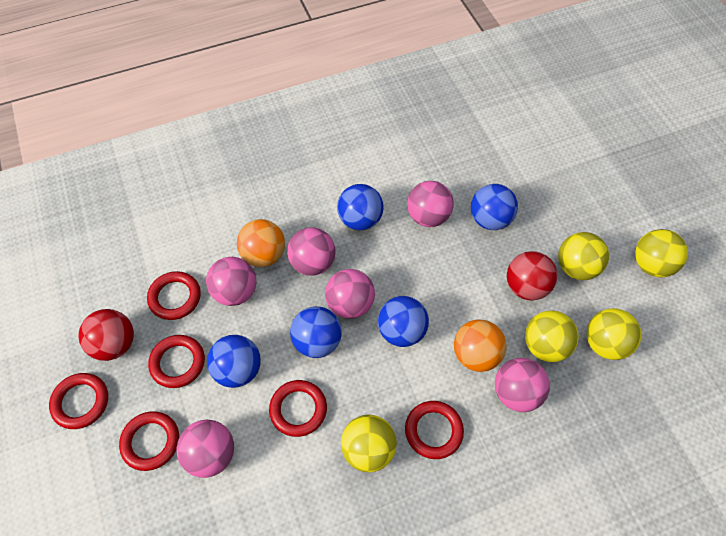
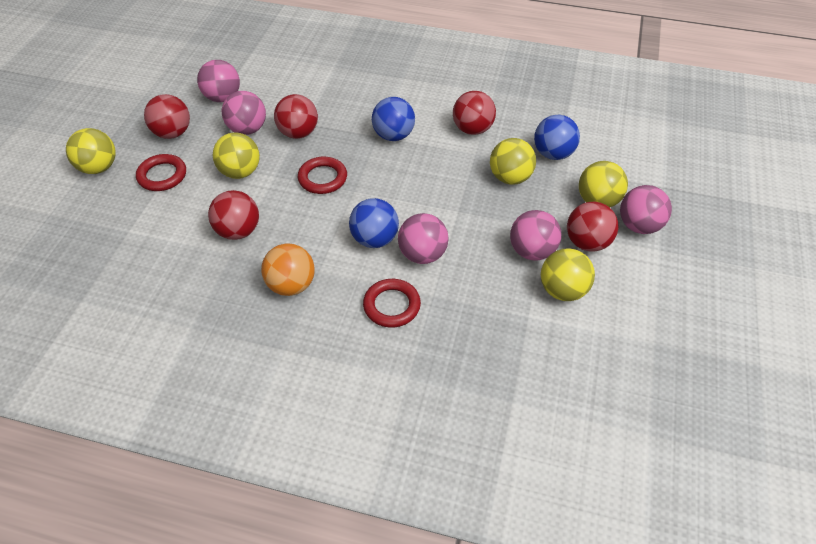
blue ball: 5 -> 3
orange ball: 2 -> 1
pink ball: 6 -> 5
red ball: 2 -> 5
red ring: 6 -> 3

